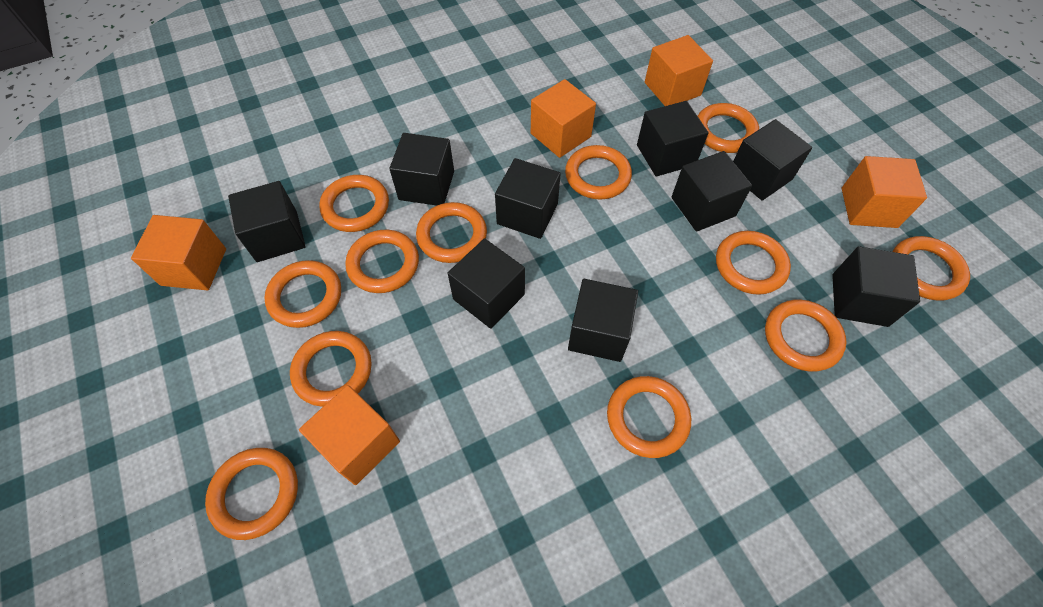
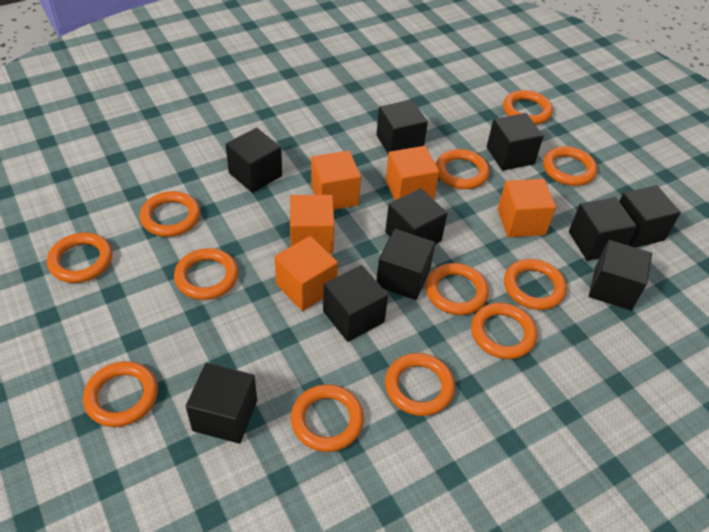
black cube: 9 -> 10

